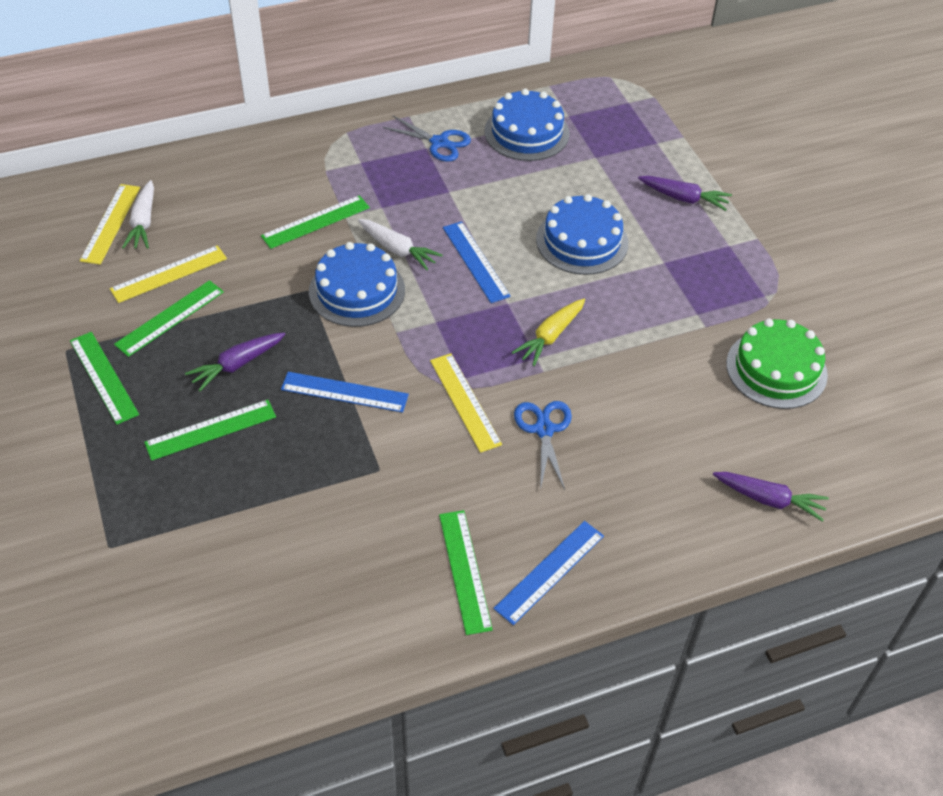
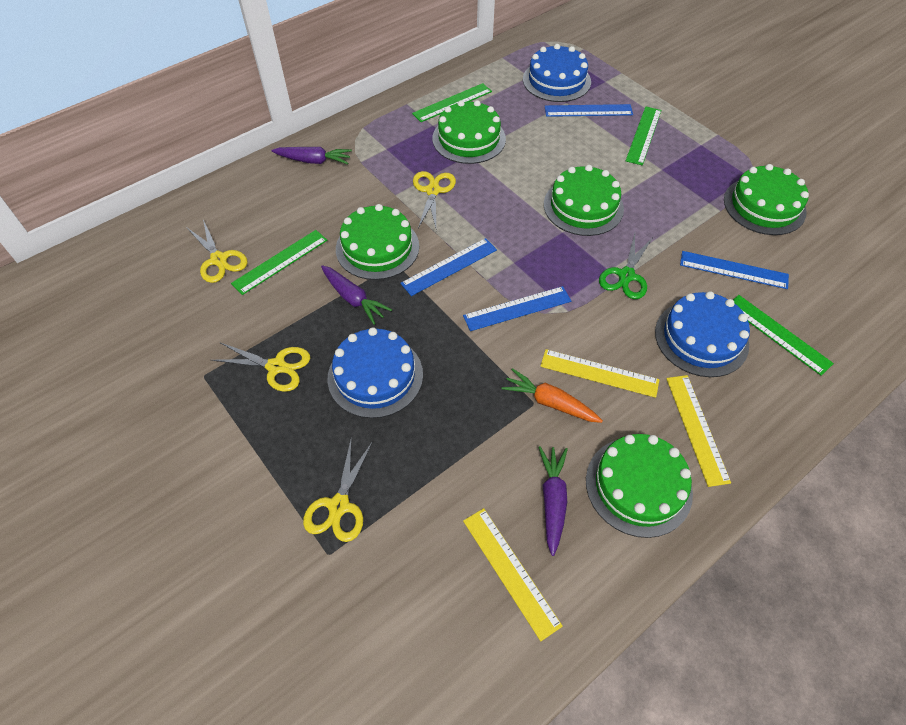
blue ruler: 3 -> 4
blue scissors: 2 -> 0
green cake: 1 -> 5
green ruler: 5 -> 4
green scissors: 0 -> 1
orange carrot: 0 -> 1
white carrot: 2 -> 0
yellow carrot: 1 -> 0
yellow scissors: 0 -> 4

